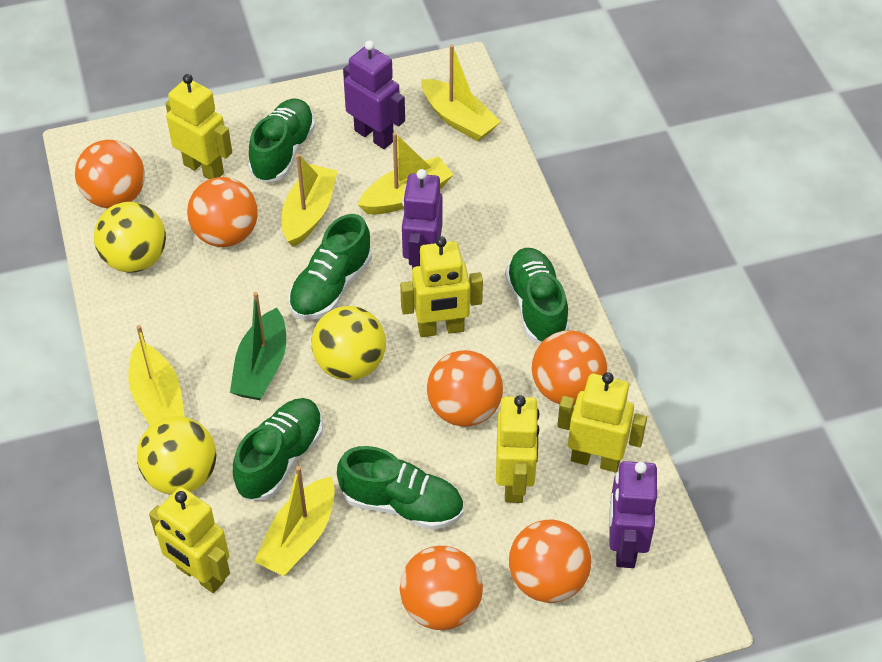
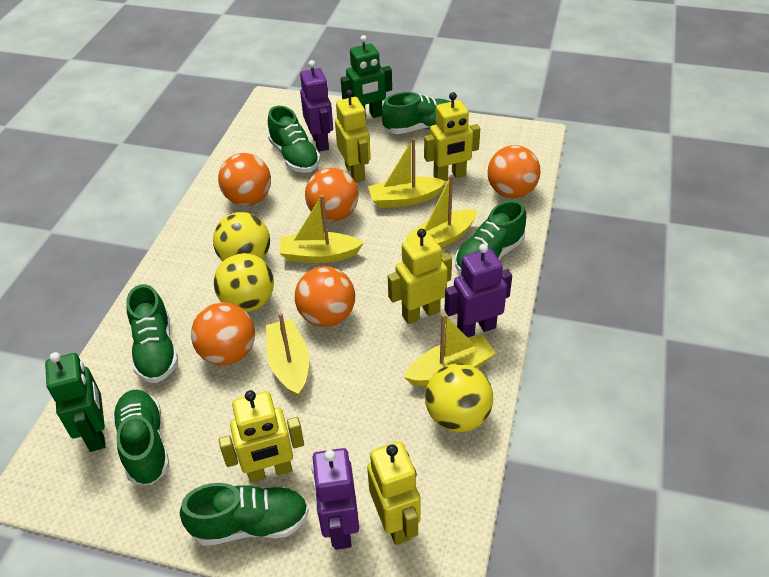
green boat: 1 -> 0
green robot: 0 -> 2
green shoe: 5 -> 6
orange ball: 6 -> 5

